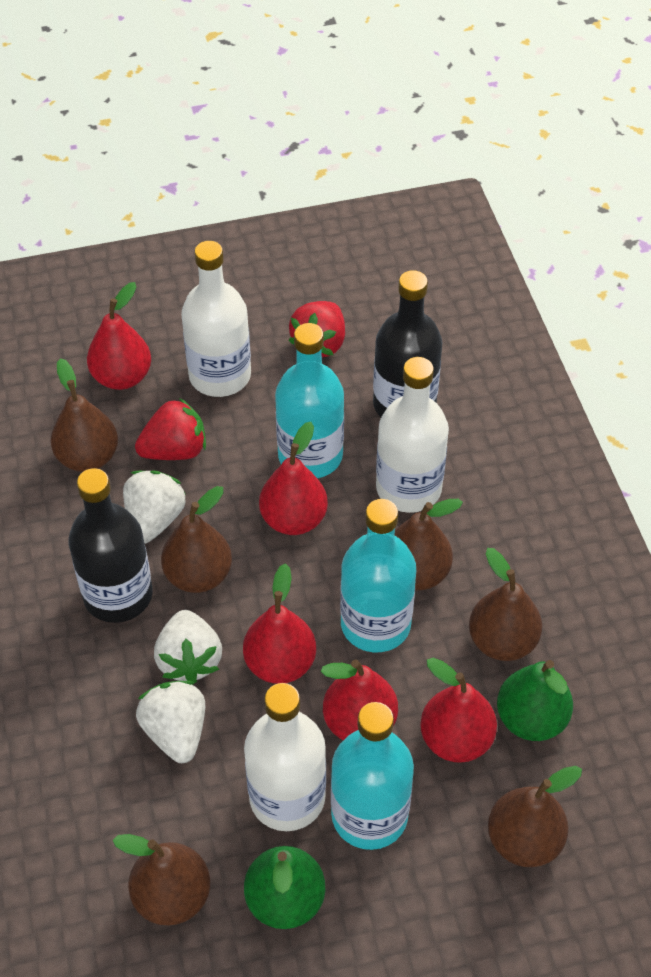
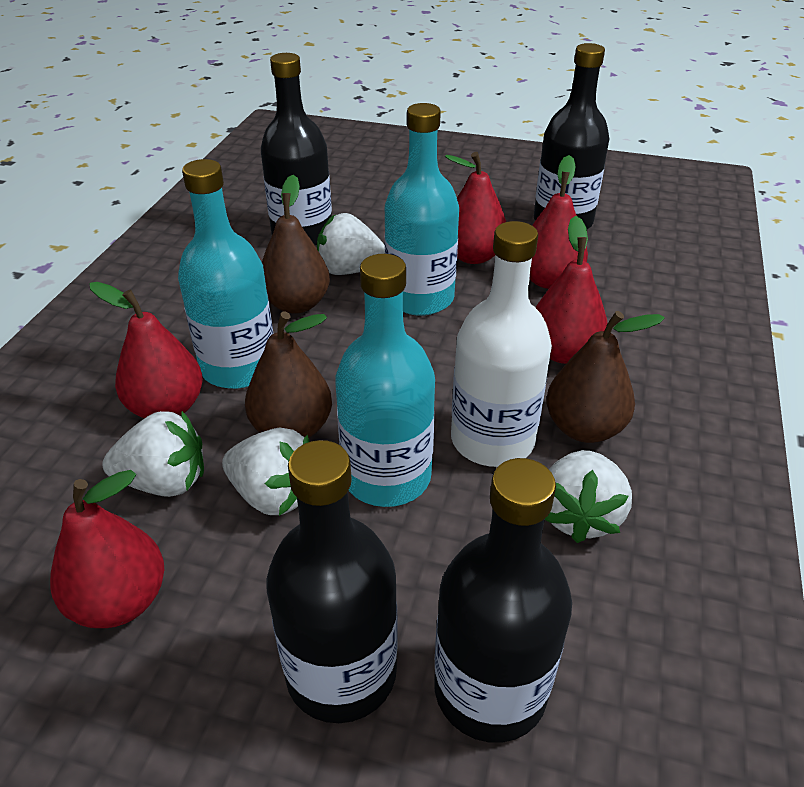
black bottle: 2 -> 4
brown pear: 6 -> 3
green pear: 2 -> 0
red strawberry: 2 -> 0
white bottle: 3 -> 1
white strawberry: 3 -> 4

